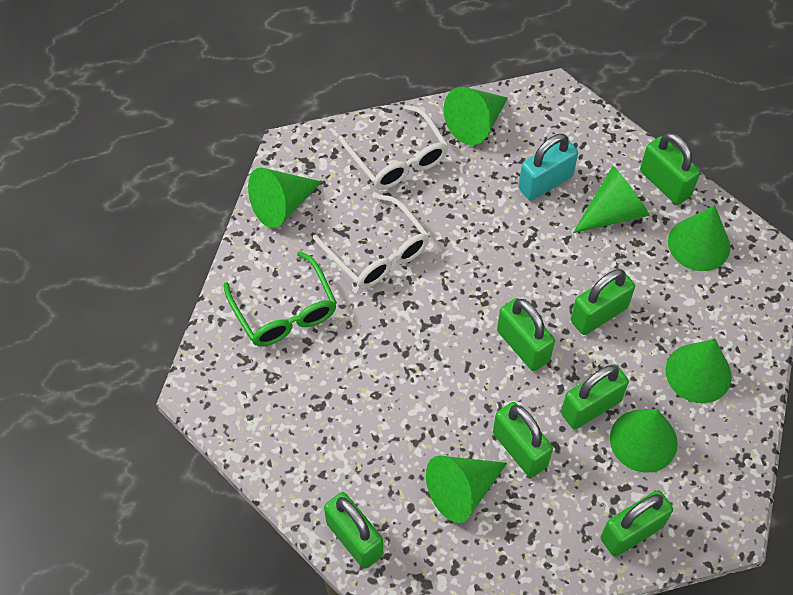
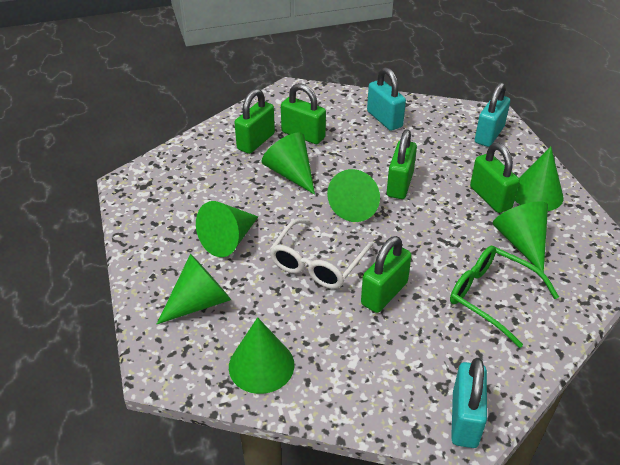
green padlock: 7 -> 5
turquoise padlock: 1 -> 3
white glasses: 2 -> 1

